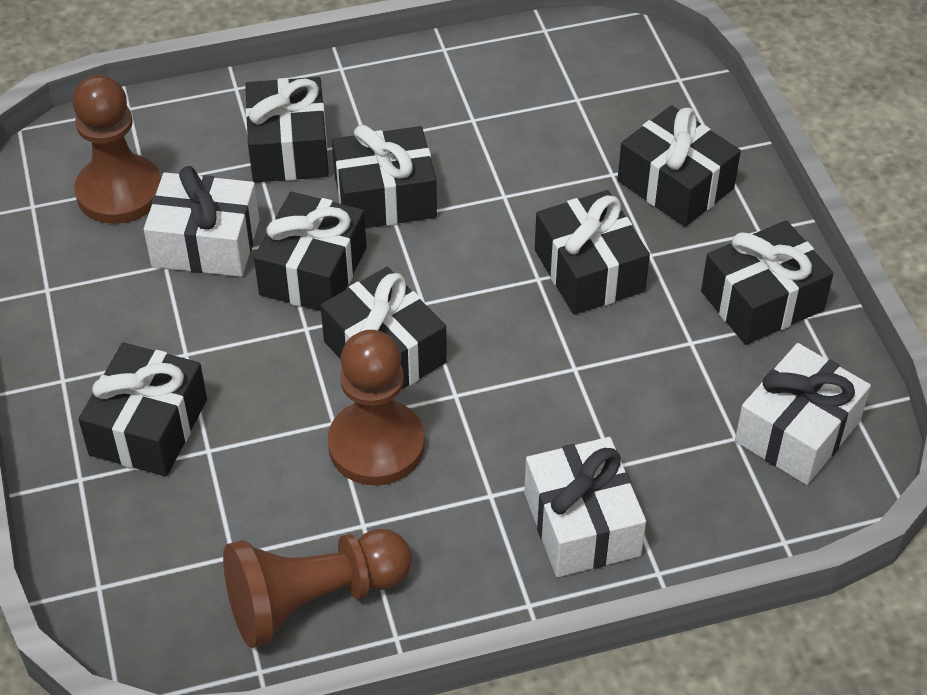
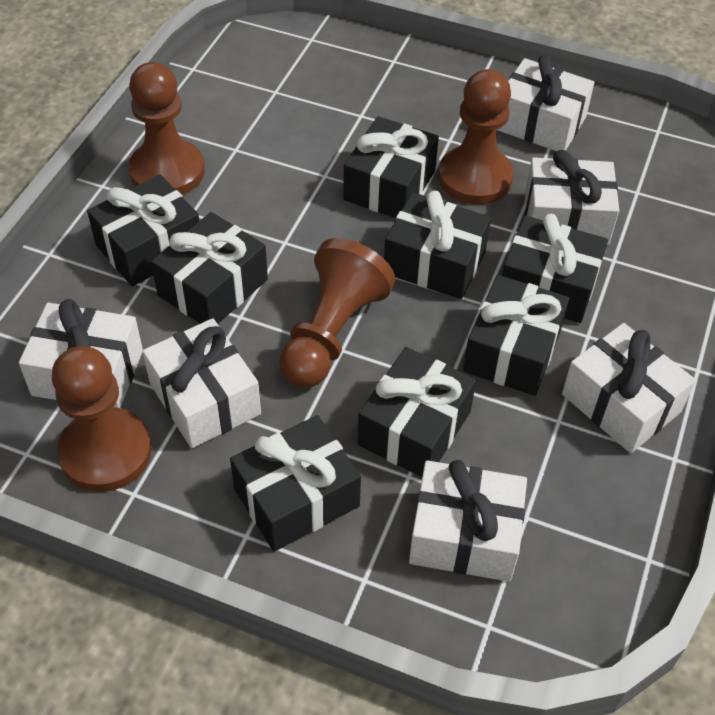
brown pawn: 3 -> 4
white gift: 3 -> 6

